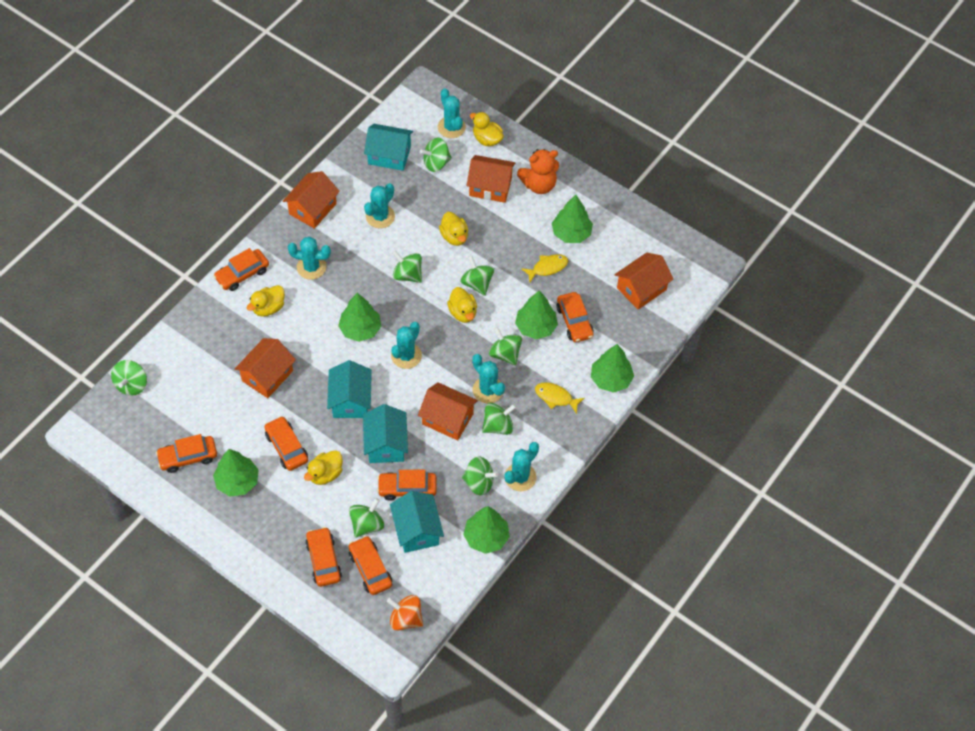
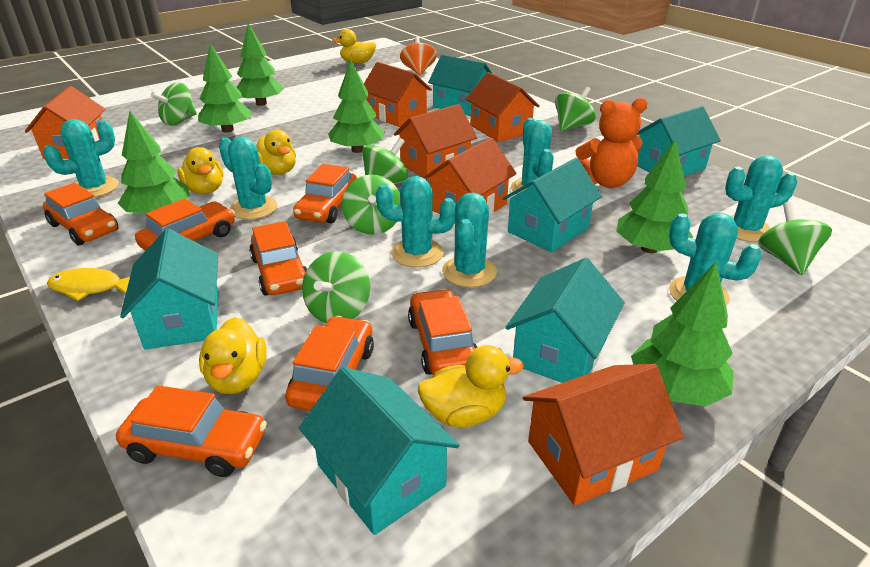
green spinning top: 8 -> 6
orange house: 5 -> 6
turquoise cactus: 6 -> 7
turquoise house: 4 -> 6
yellow fish: 2 -> 1

